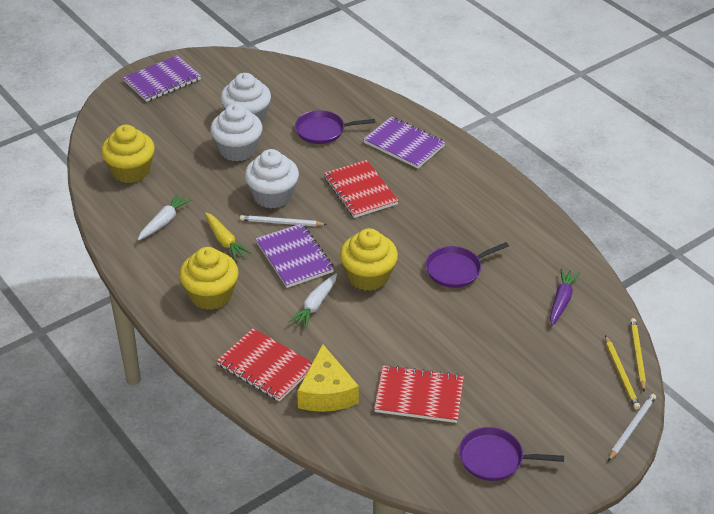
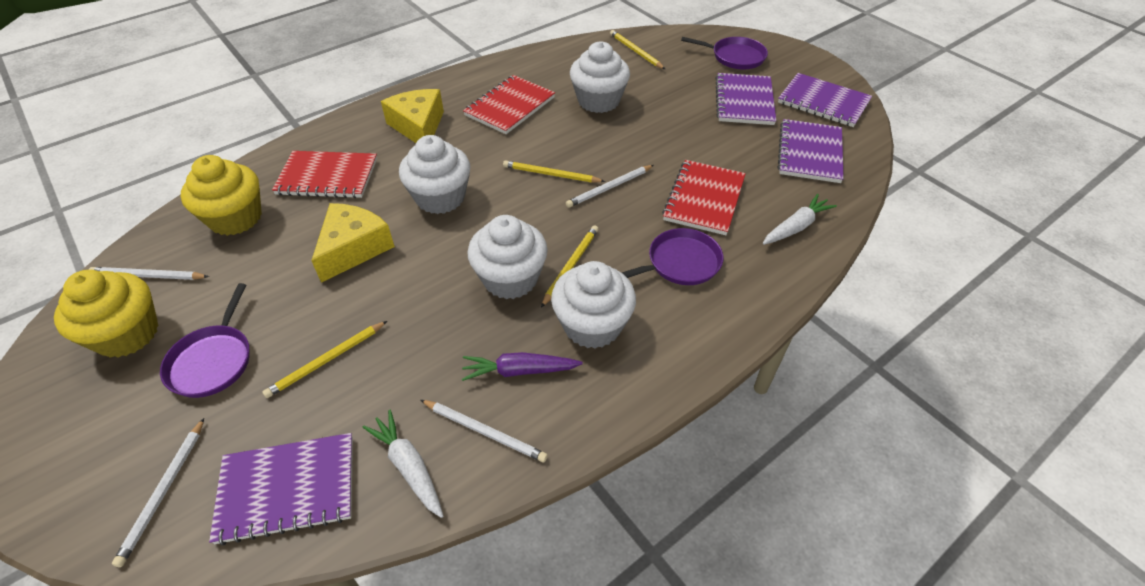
purple notebook: 3 -> 4
white cupcake: 3 -> 4
white pencil: 2 -> 4
yellow carrot: 1 -> 0
yellow cheese: 1 -> 2
yellow cupcake: 3 -> 2
yellow pencil: 2 -> 4

